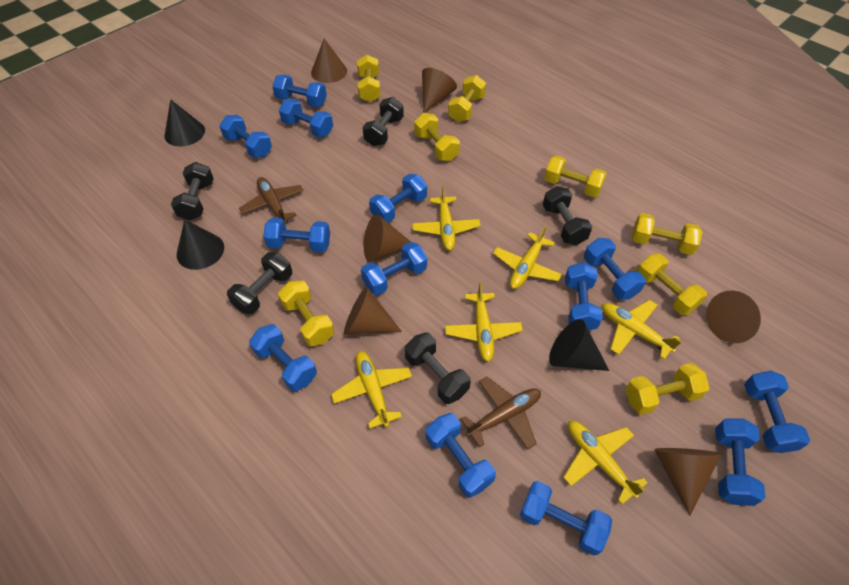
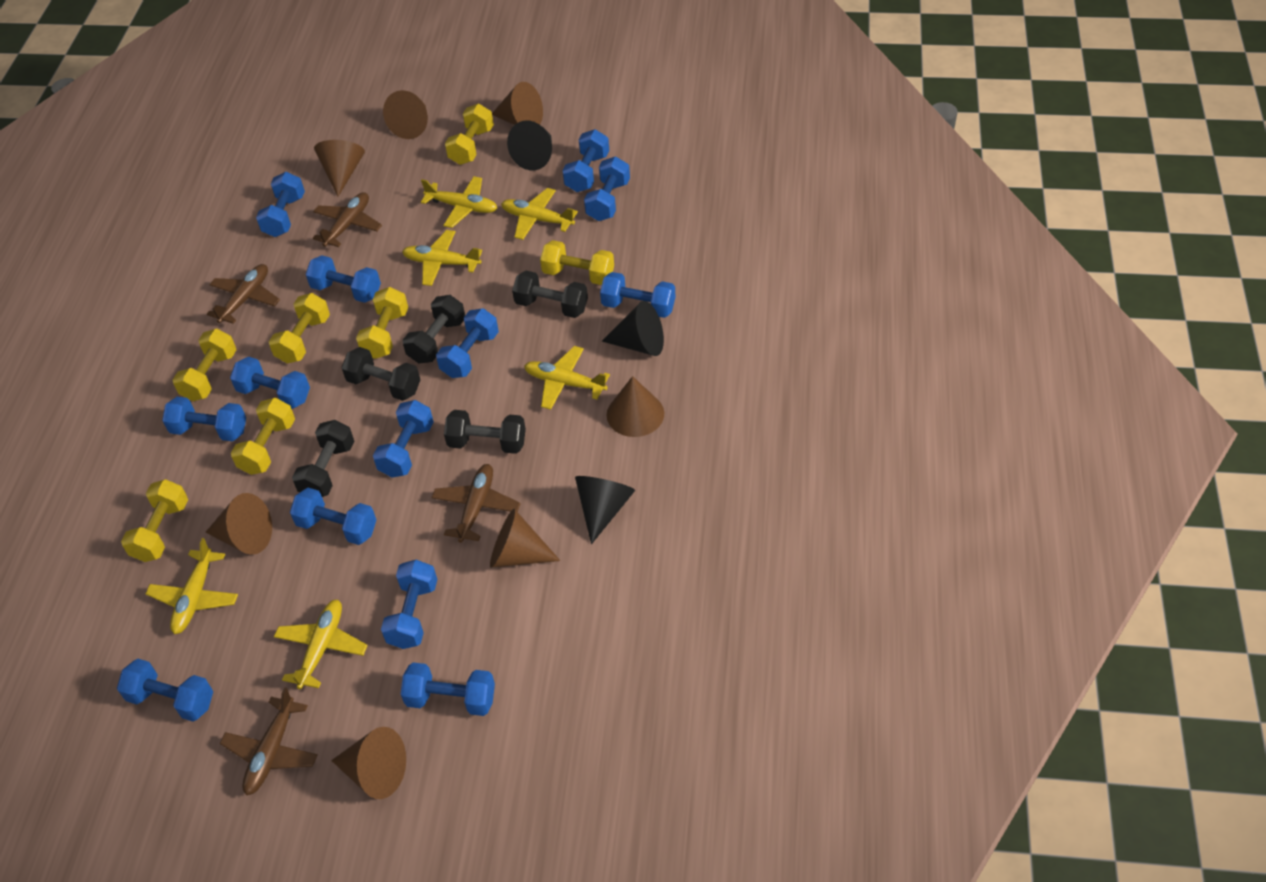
brown cone: 6 -> 7
brown plane: 2 -> 4
yellow dumbbell: 8 -> 7

